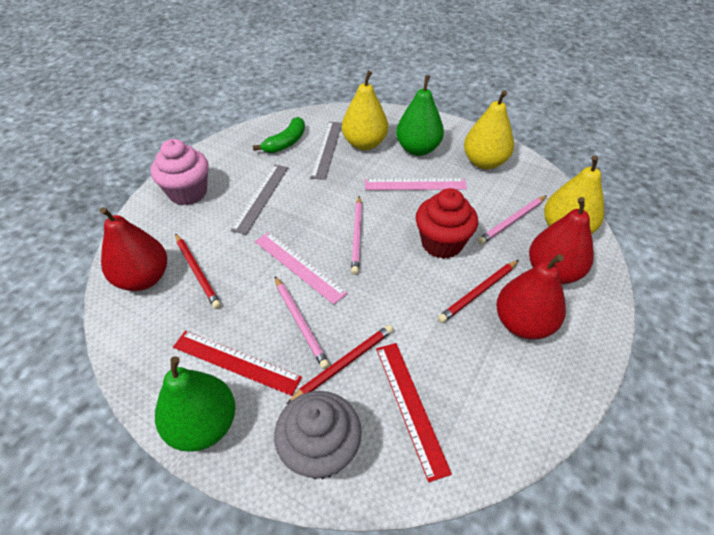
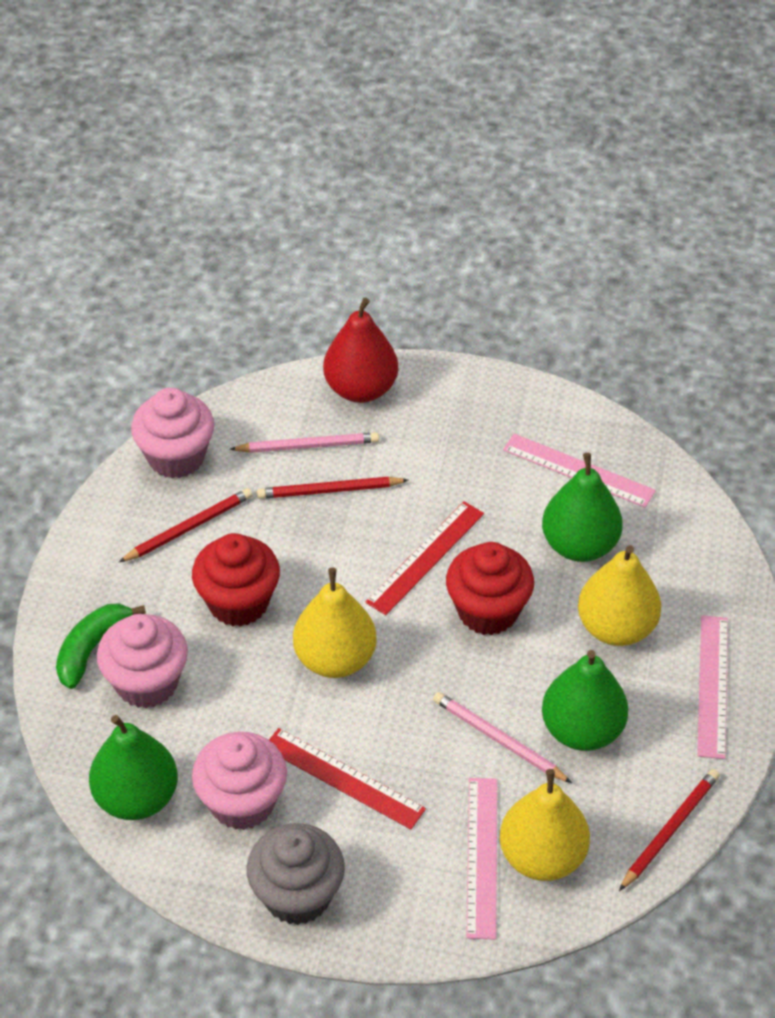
green pear: 2 -> 3
grey ruler: 2 -> 0
pink cupcake: 1 -> 3
pink pencil: 3 -> 2
pink ruler: 2 -> 3
red cupcake: 1 -> 2
red pear: 3 -> 1

